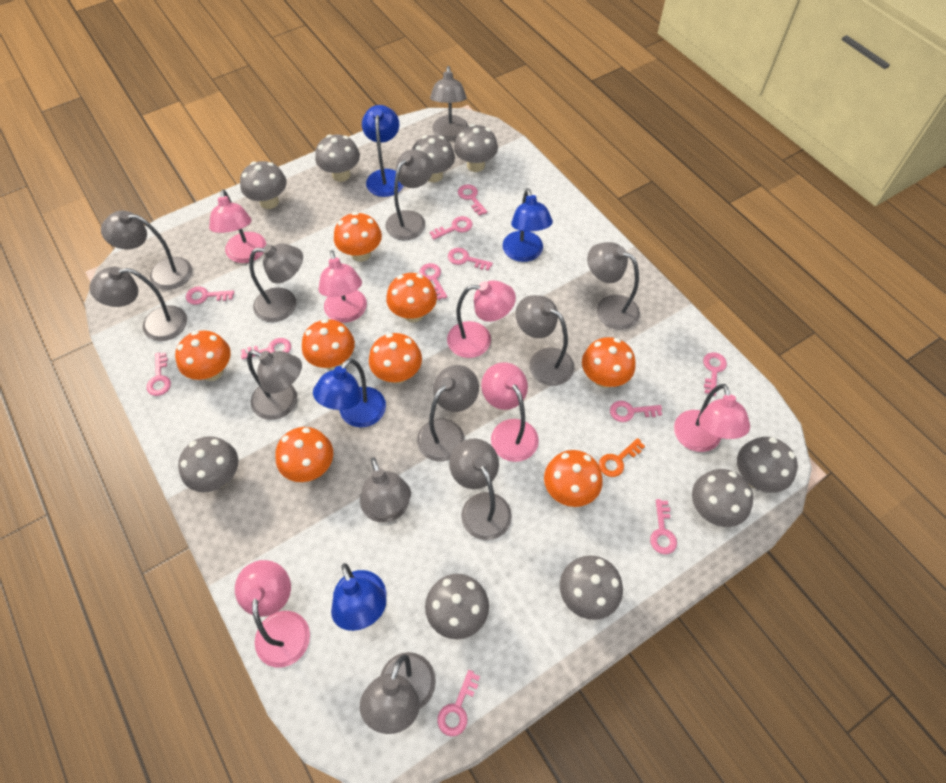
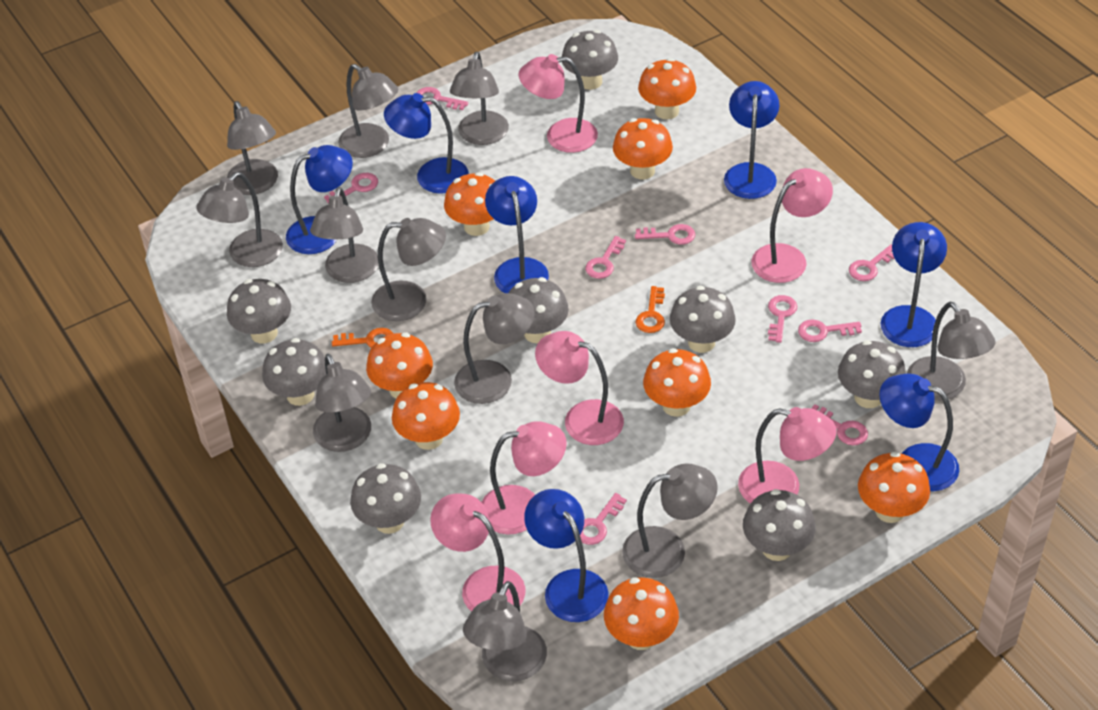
blue lamp: 4 -> 7
grey lamp: 12 -> 11
grey mushroom: 9 -> 8
orange key: 1 -> 2
pink key: 11 -> 9

